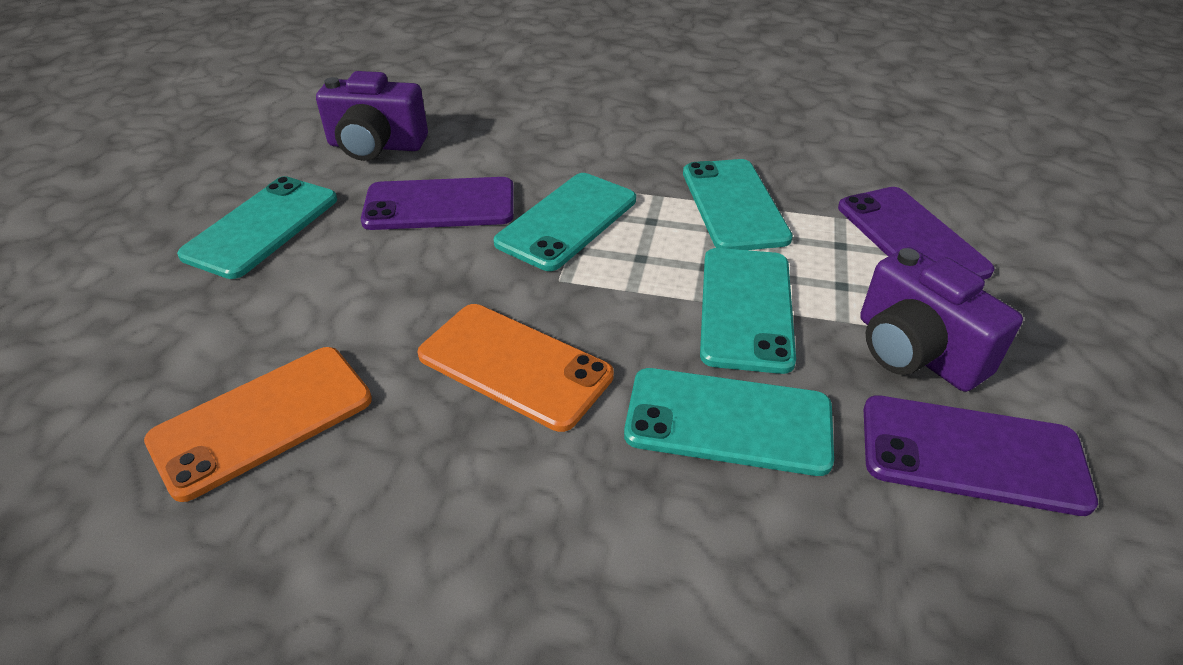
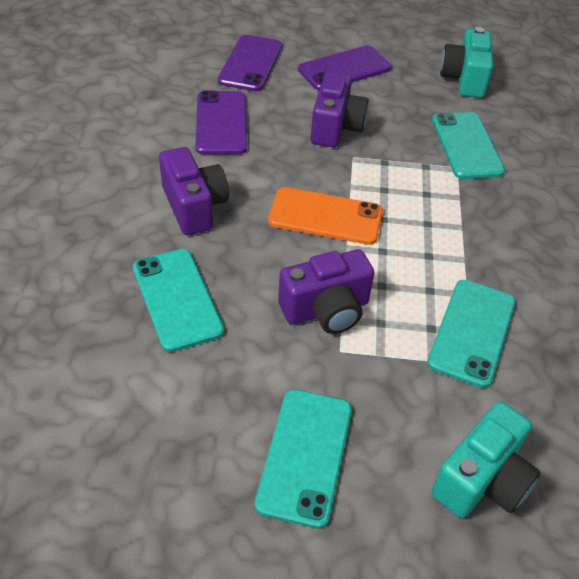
orange phone: 2 -> 1
purple camera: 2 -> 3
turquoise camera: 0 -> 2
turquoise phone: 5 -> 4

